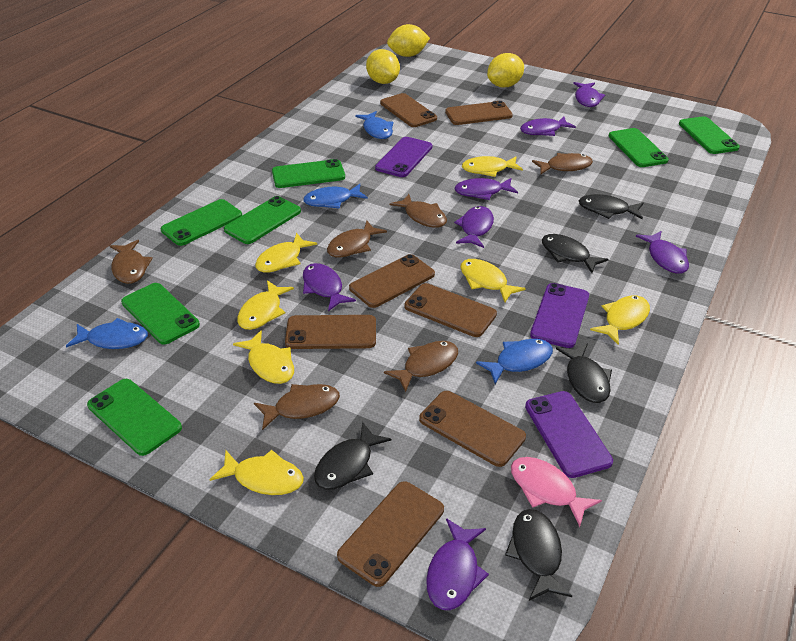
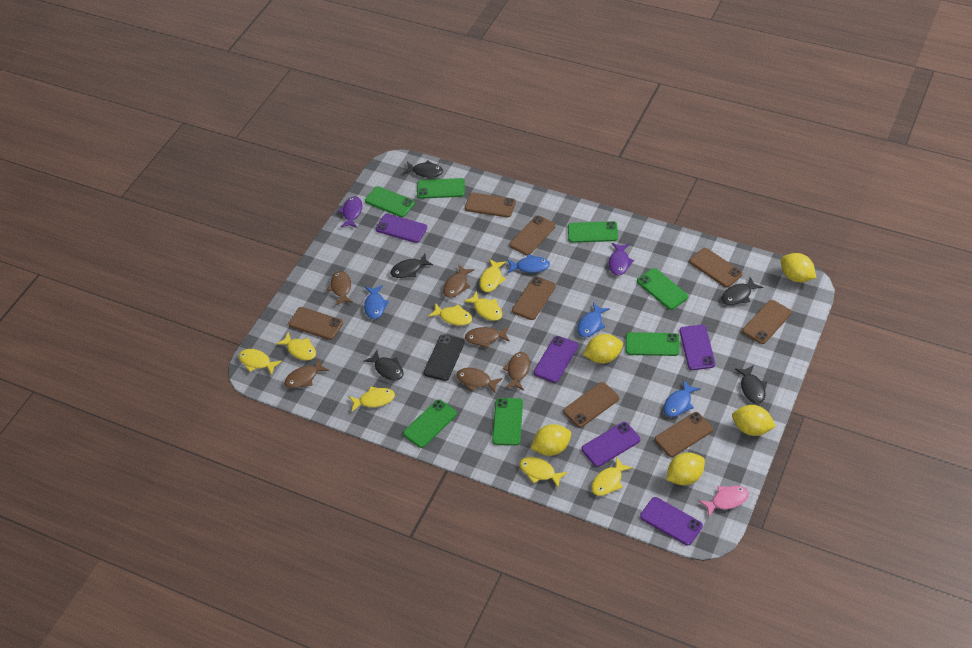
black phone: 0 -> 1
brown phone: 7 -> 8
purple fish: 7 -> 2
purple phone: 3 -> 5
yellow fish: 7 -> 8
yellow lemon: 3 -> 5

